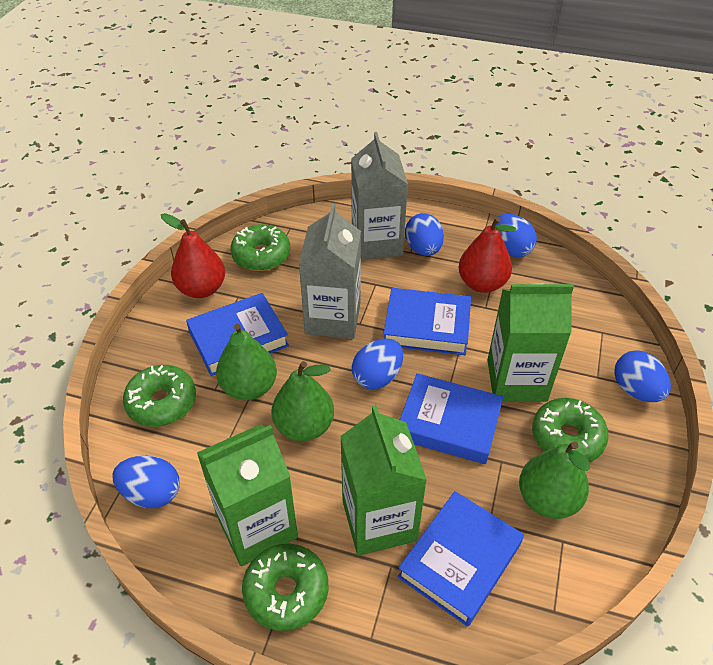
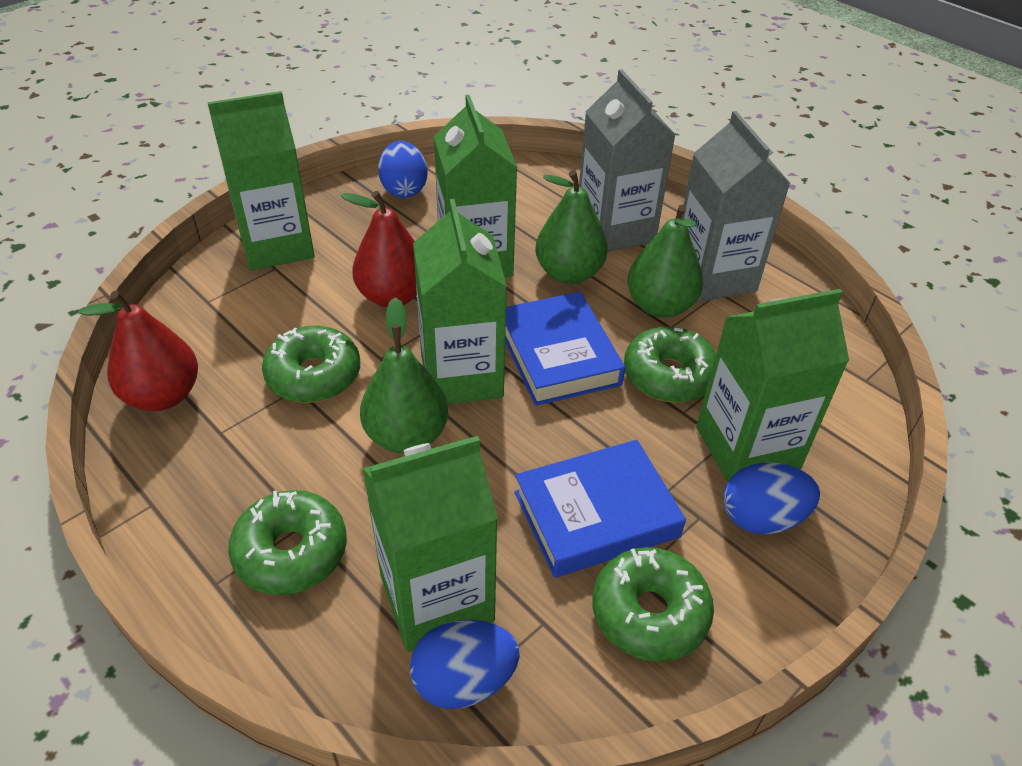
blue book: 4 -> 2
blue egg: 5 -> 3
green carton: 3 -> 5

